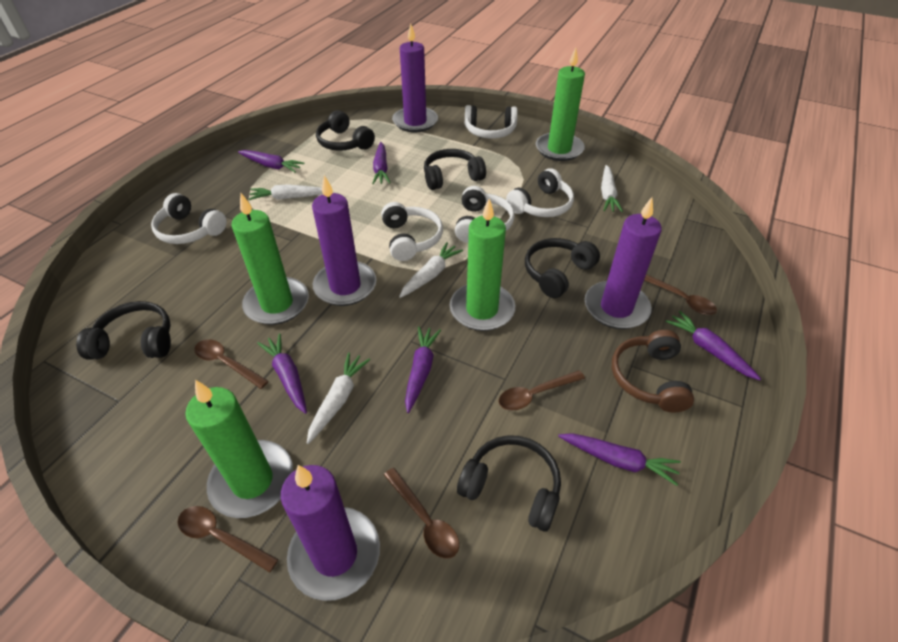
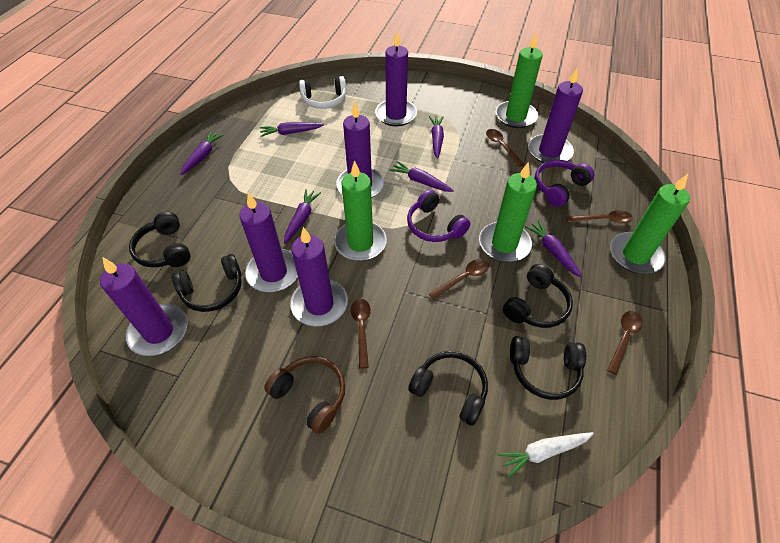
purple candle: 4 -> 6
purple headphones: 0 -> 2
white carrot: 4 -> 1
white headphones: 5 -> 1

